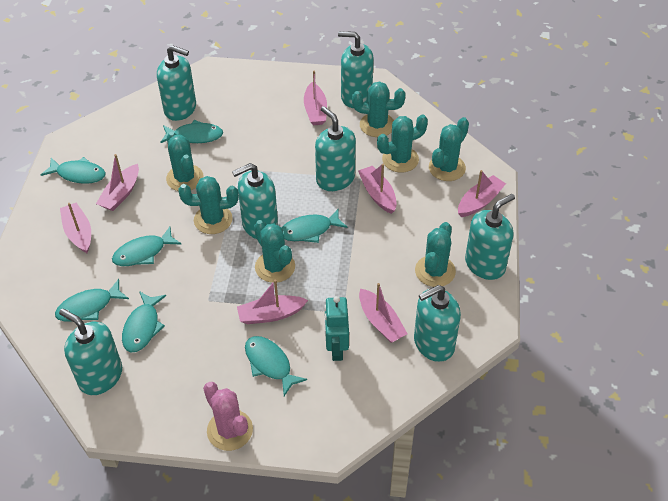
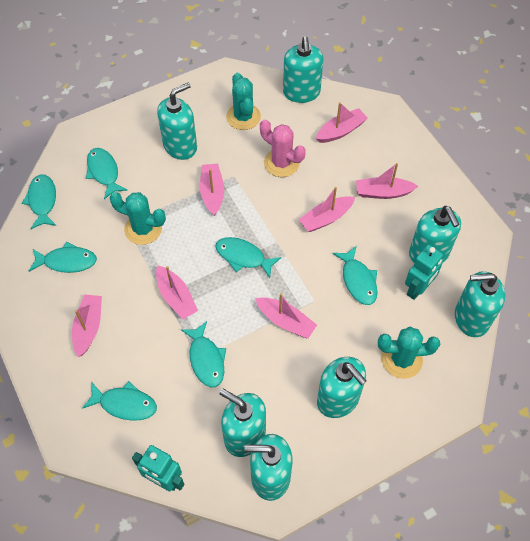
turquoise cactus: 7 -> 3
turquoise robot: 1 -> 2

